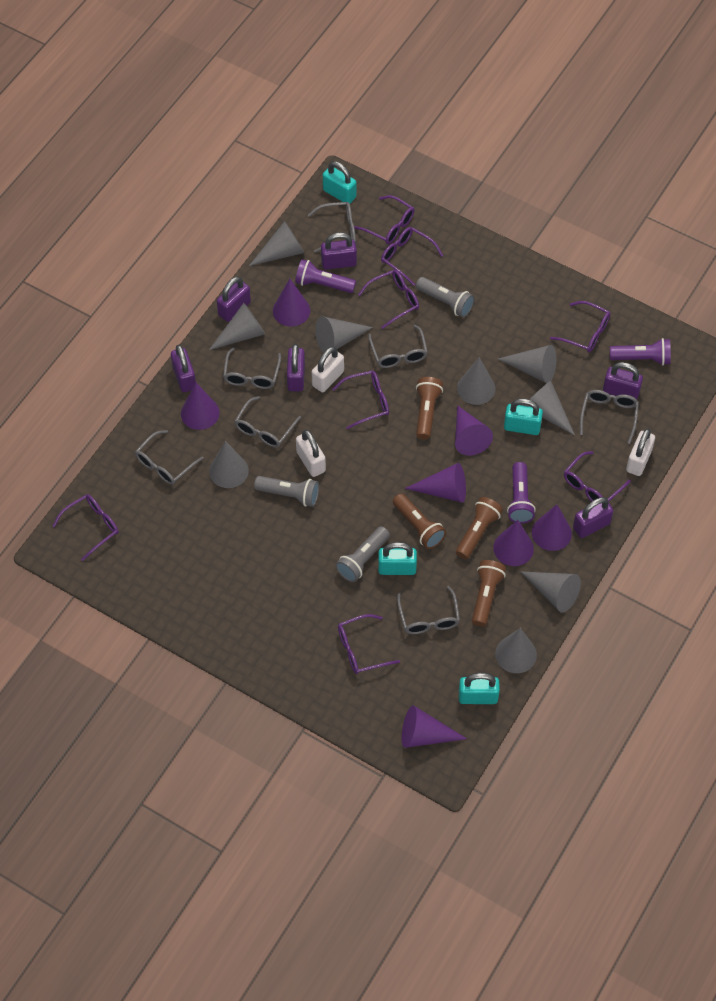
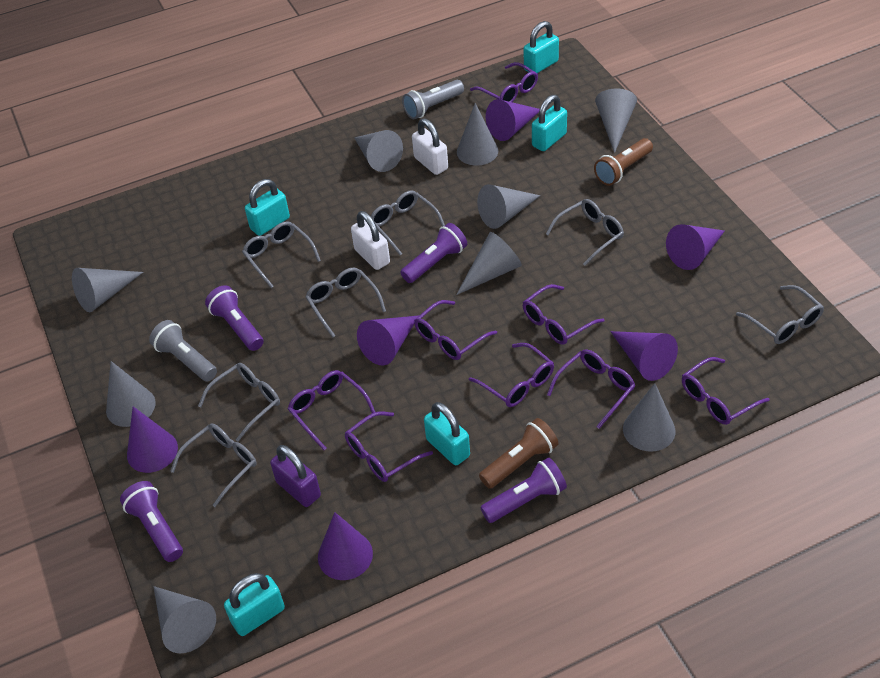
brown flashlight: 4 -> 2
grey flashlight: 3 -> 2
purple cone: 7 -> 6
purple flashlight: 3 -> 4
purple padlock: 6 -> 1
turquoise padlock: 4 -> 5
white padlock: 3 -> 2

